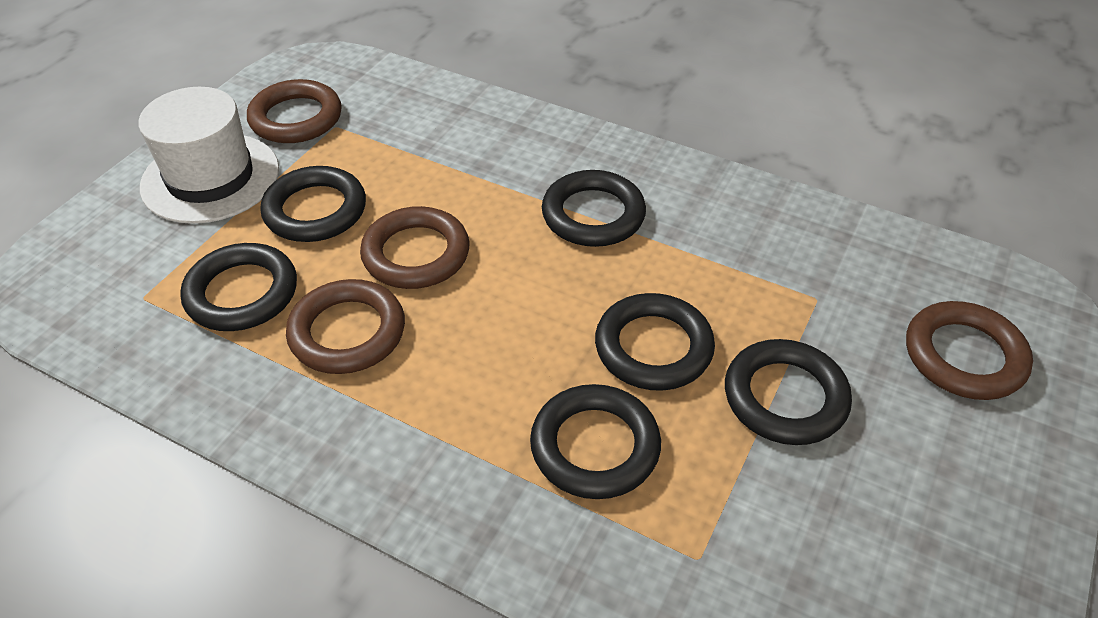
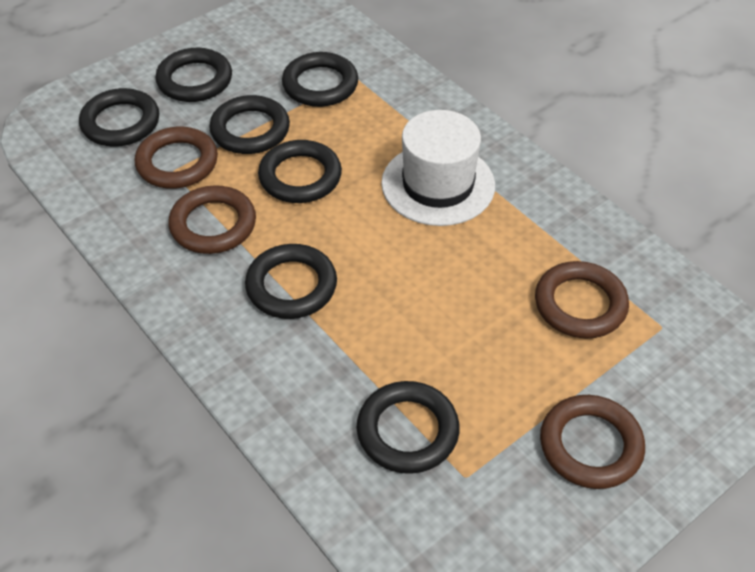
black ring: 6 -> 7

